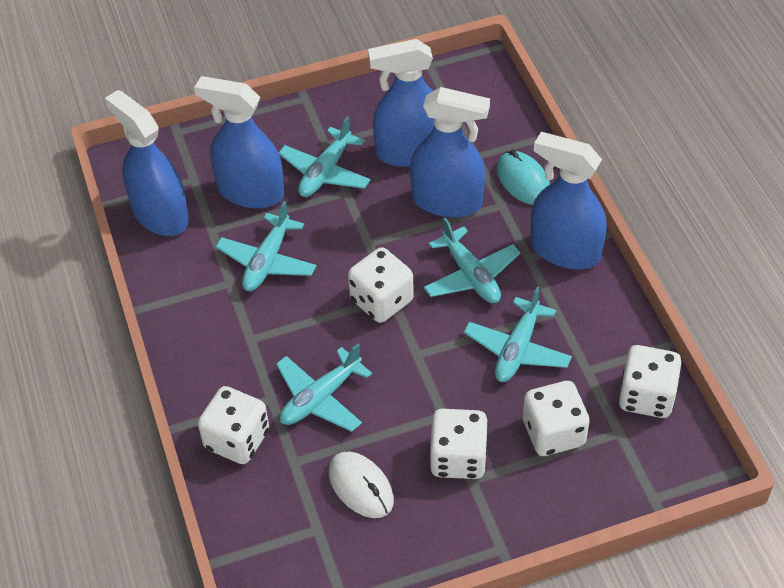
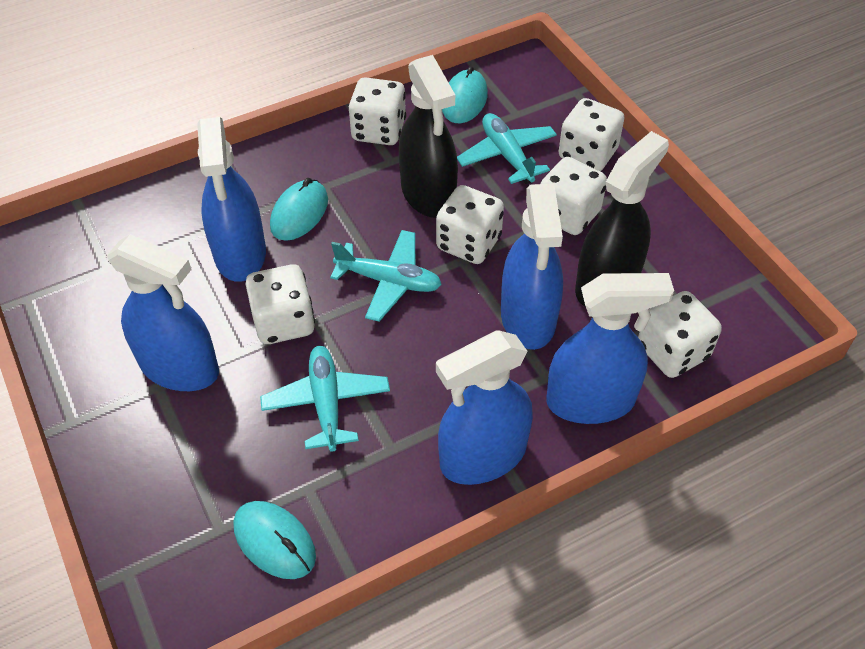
black spray bottle: 0 -> 2
turquoise mouse: 1 -> 3
turquoise plane: 5 -> 3
white dice: 5 -> 6
white mouse: 1 -> 0

